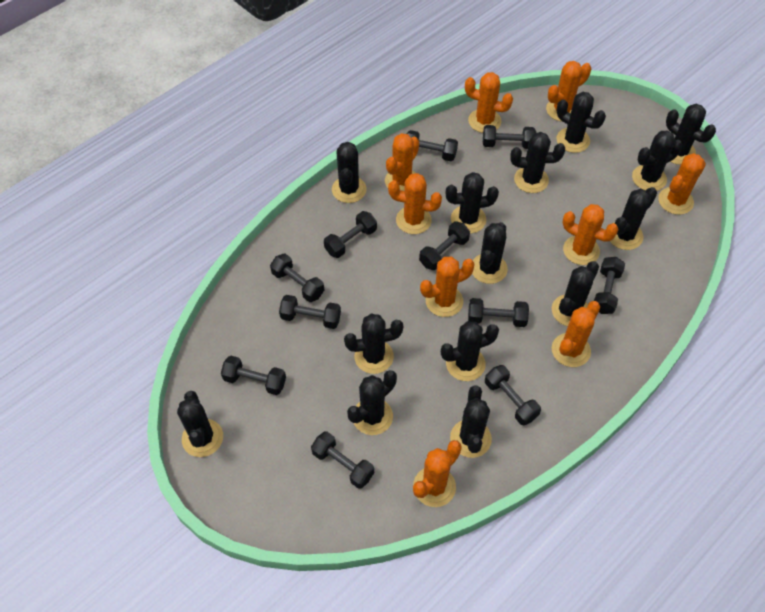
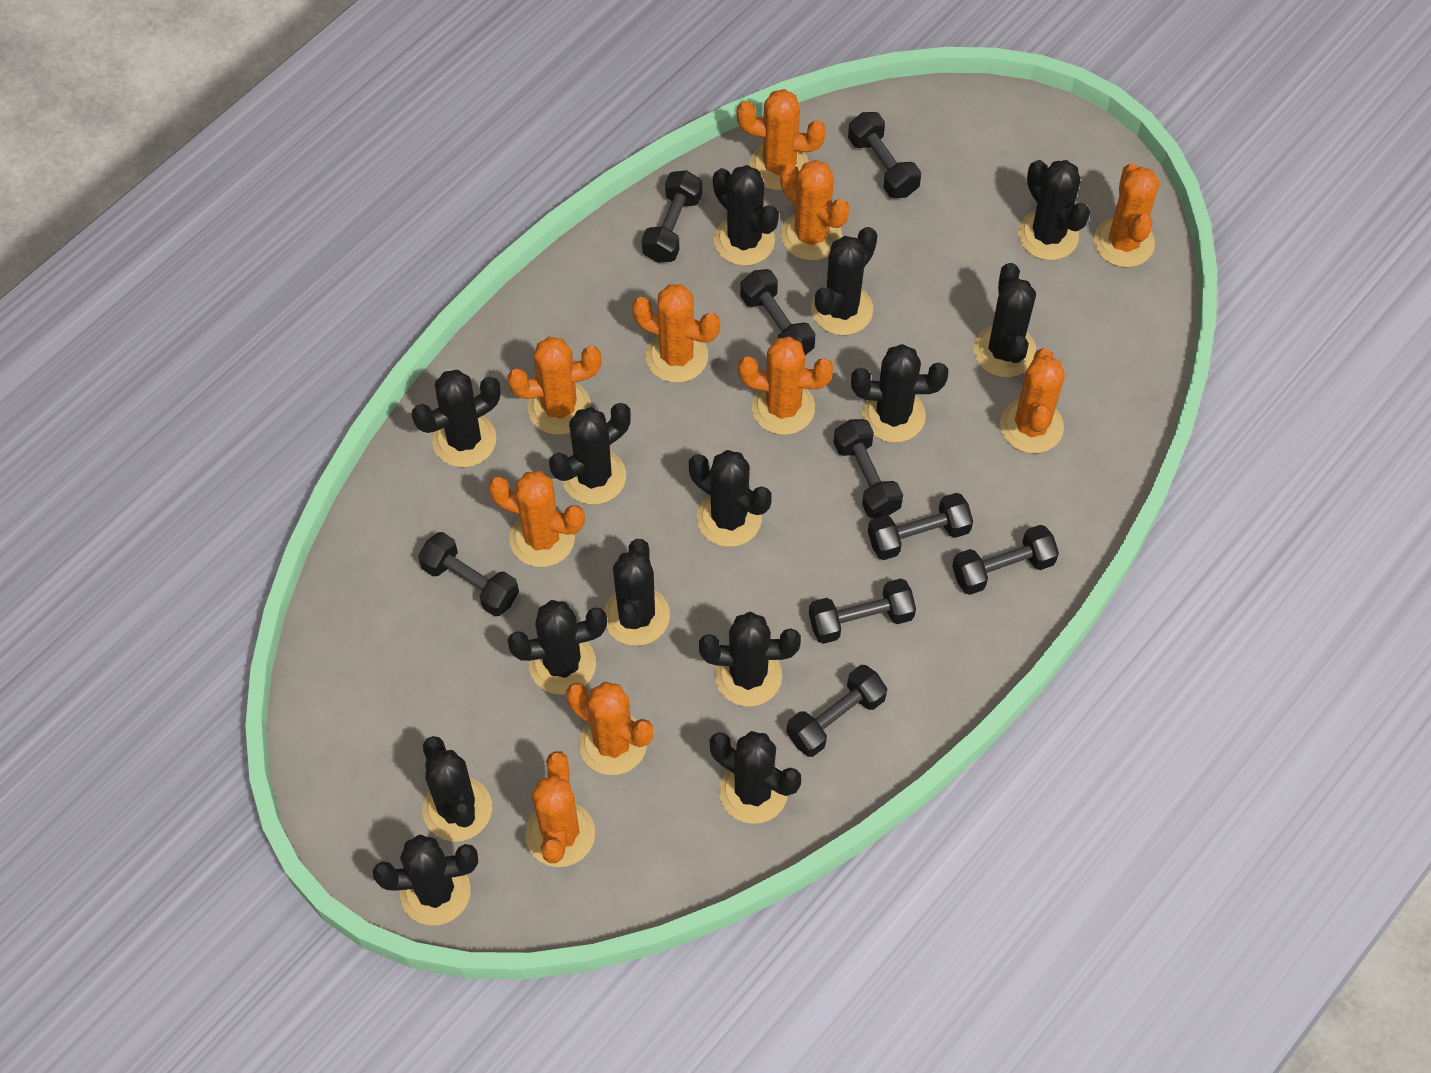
black dumbbell: 11 -> 9
orange cactus: 9 -> 10

